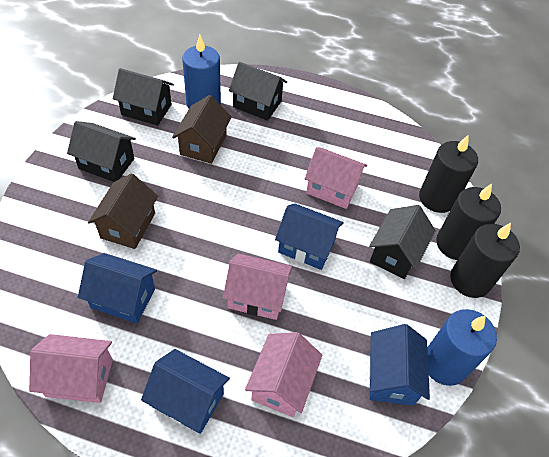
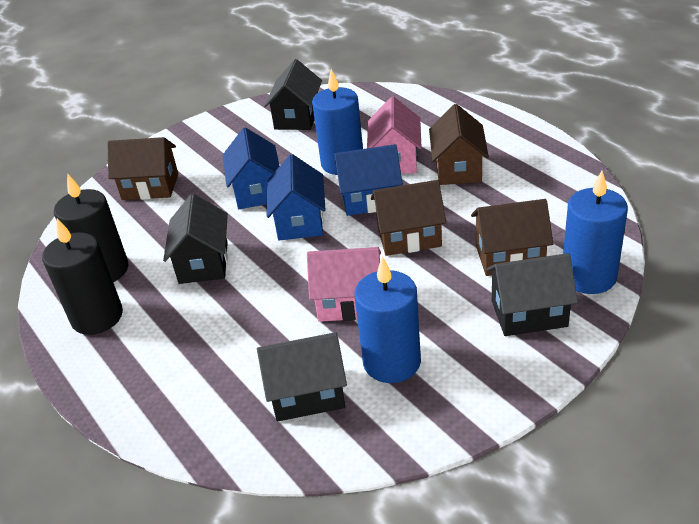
black candle: 3 -> 2
blue candle: 2 -> 3
blue house: 4 -> 3
brown house: 2 -> 4
pink house: 4 -> 2

